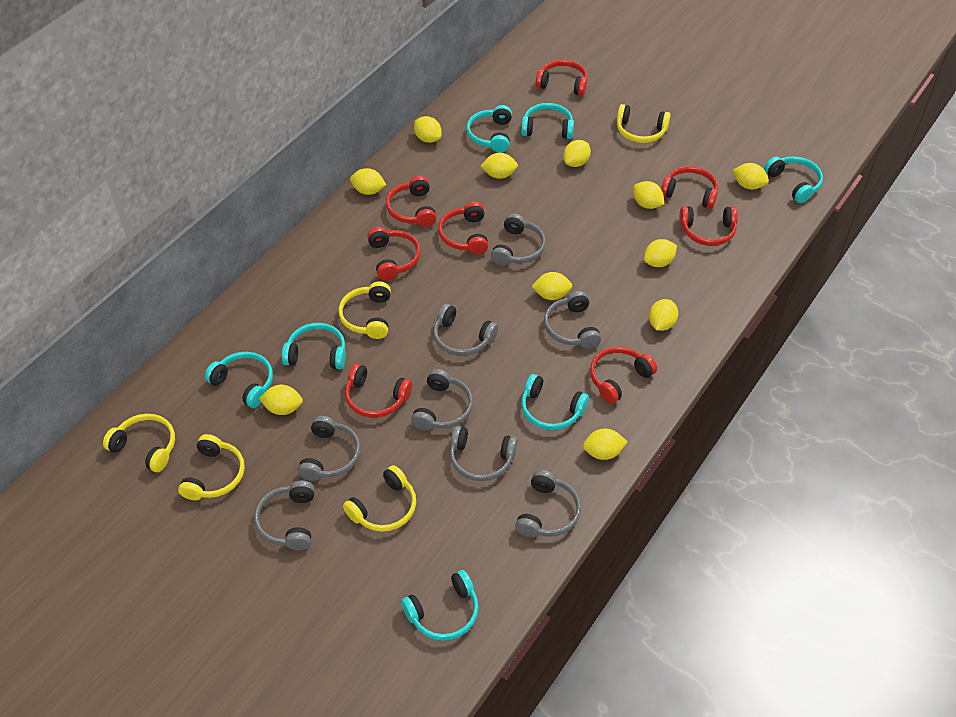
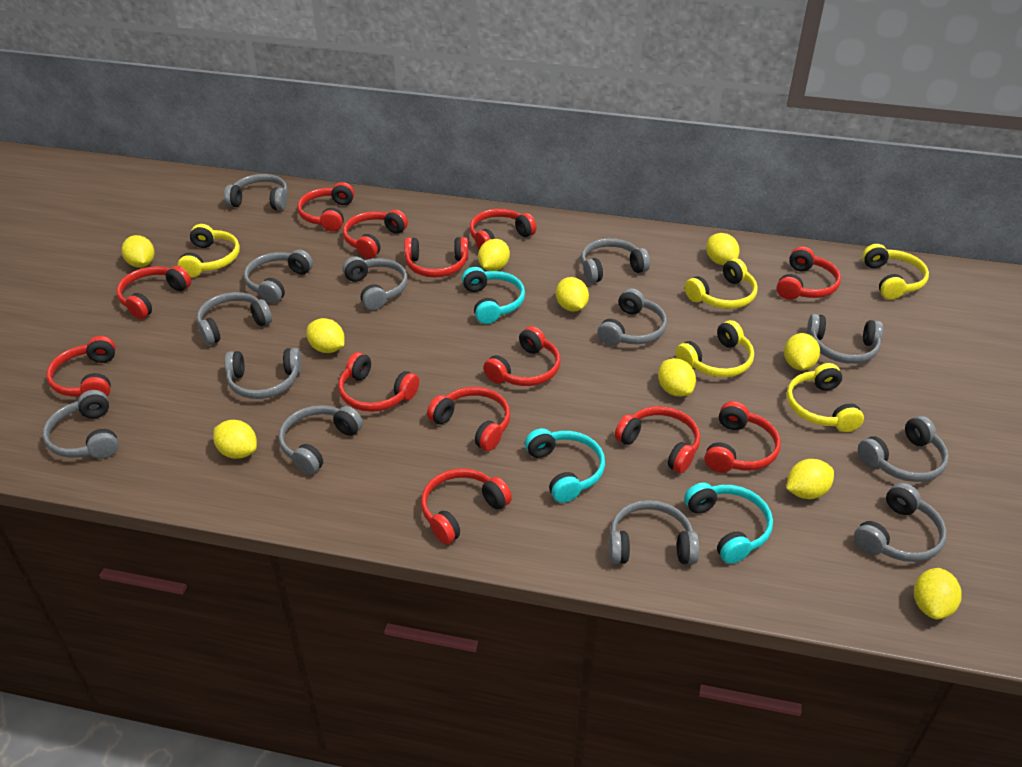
grey headphones: 8 -> 13
red headphones: 8 -> 13
turquoise headphones: 7 -> 3
yellow lemon: 11 -> 10

